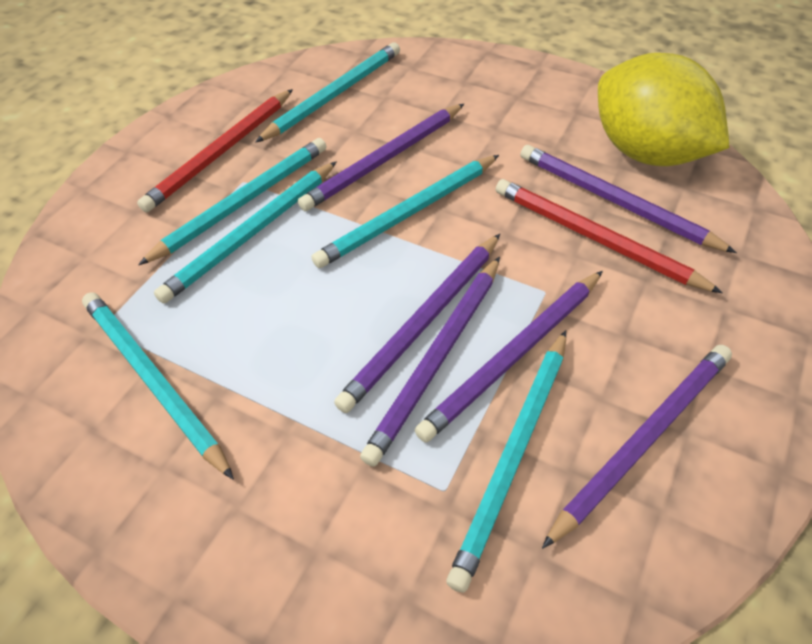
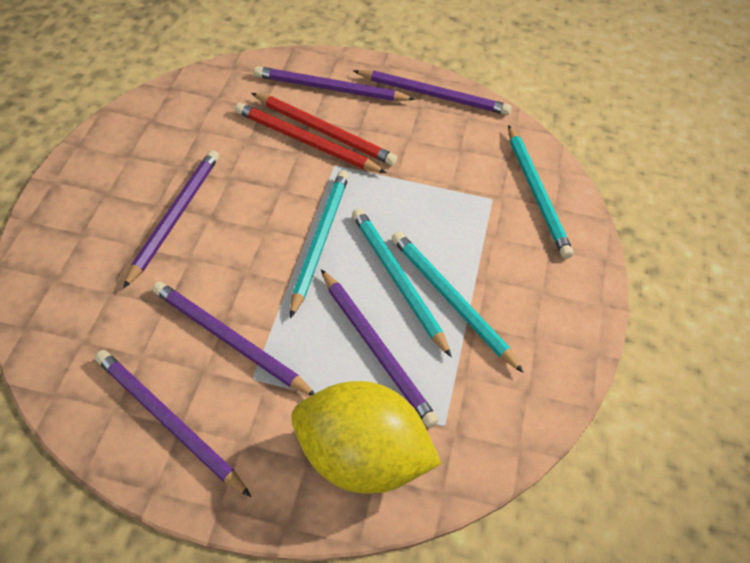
turquoise pencil: 6 -> 4

